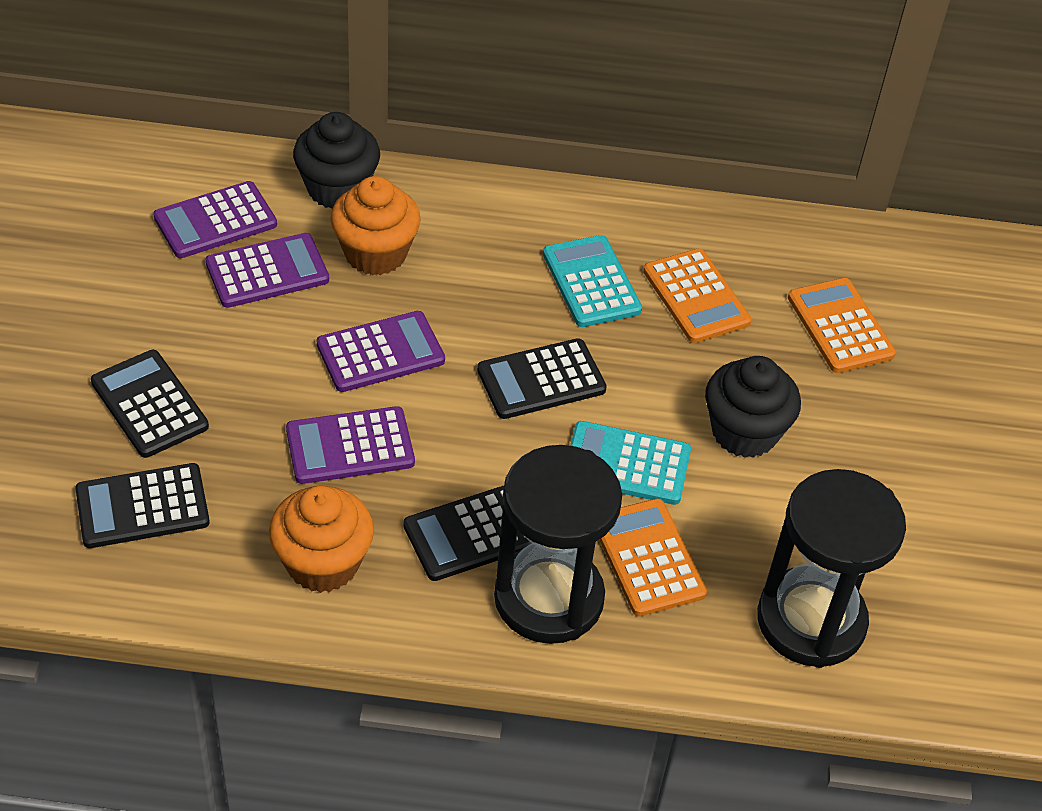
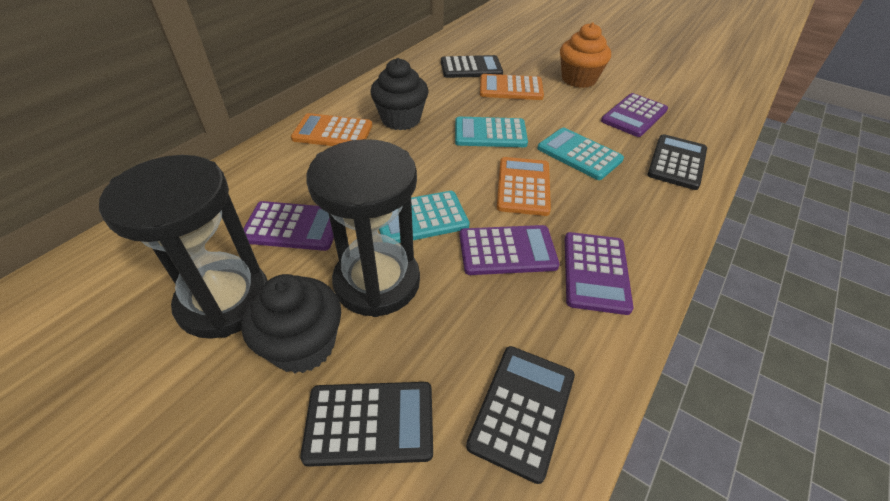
orange cupcake: 2 -> 1
turquoise calculator: 2 -> 3

